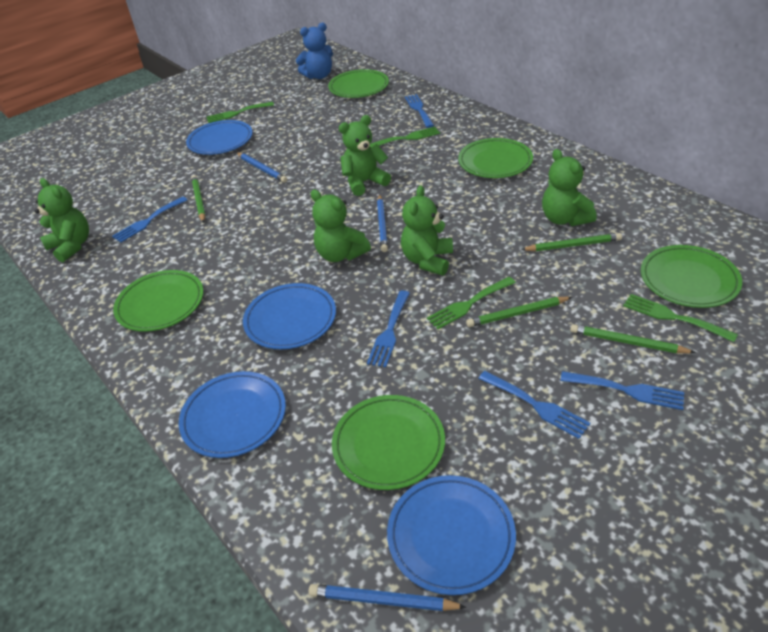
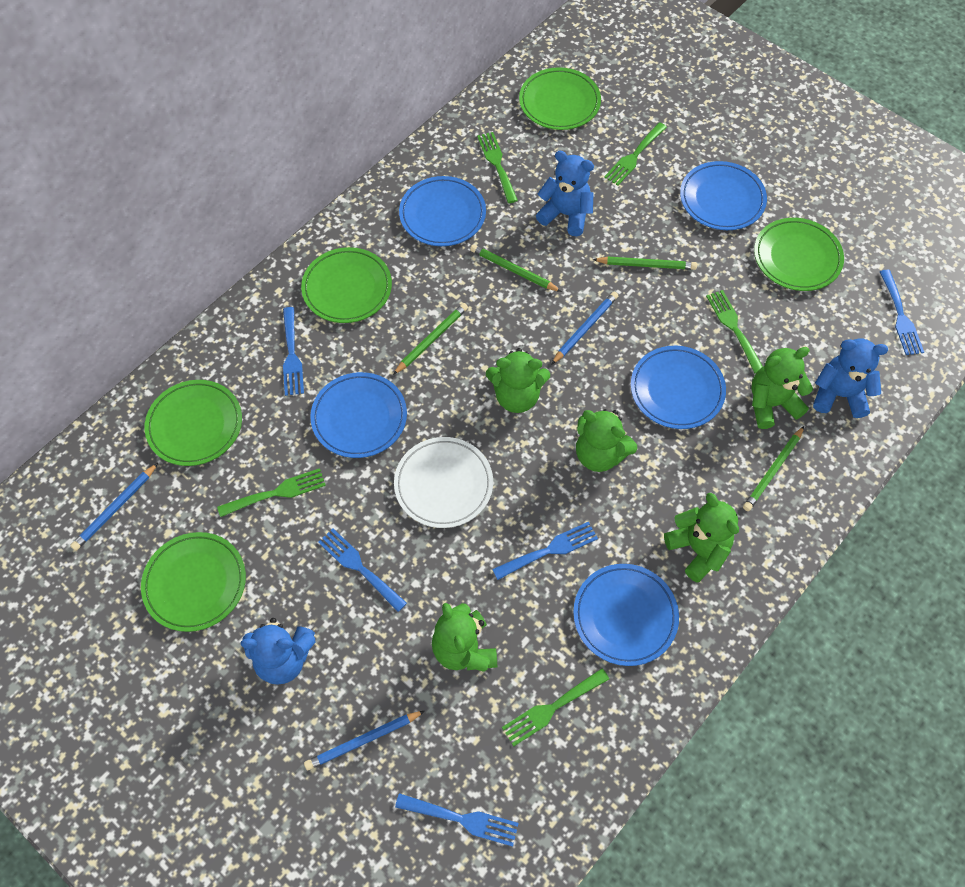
blue plate: 4 -> 5
blue teddy bear: 1 -> 3
green fork: 4 -> 5
white plate: 0 -> 1

